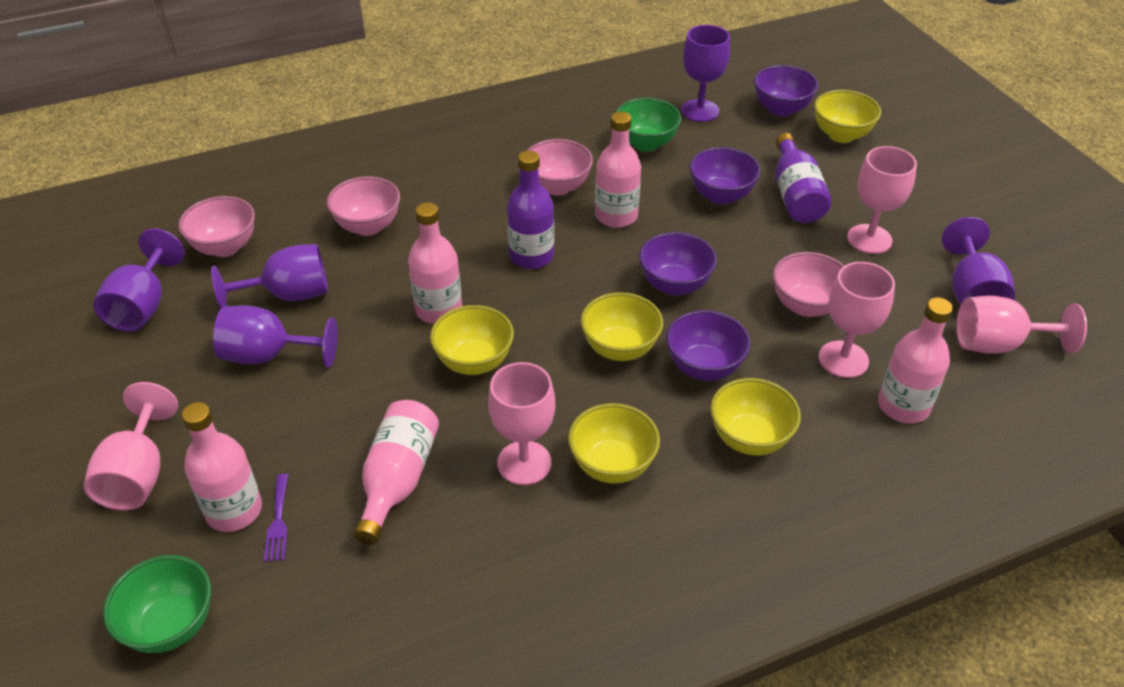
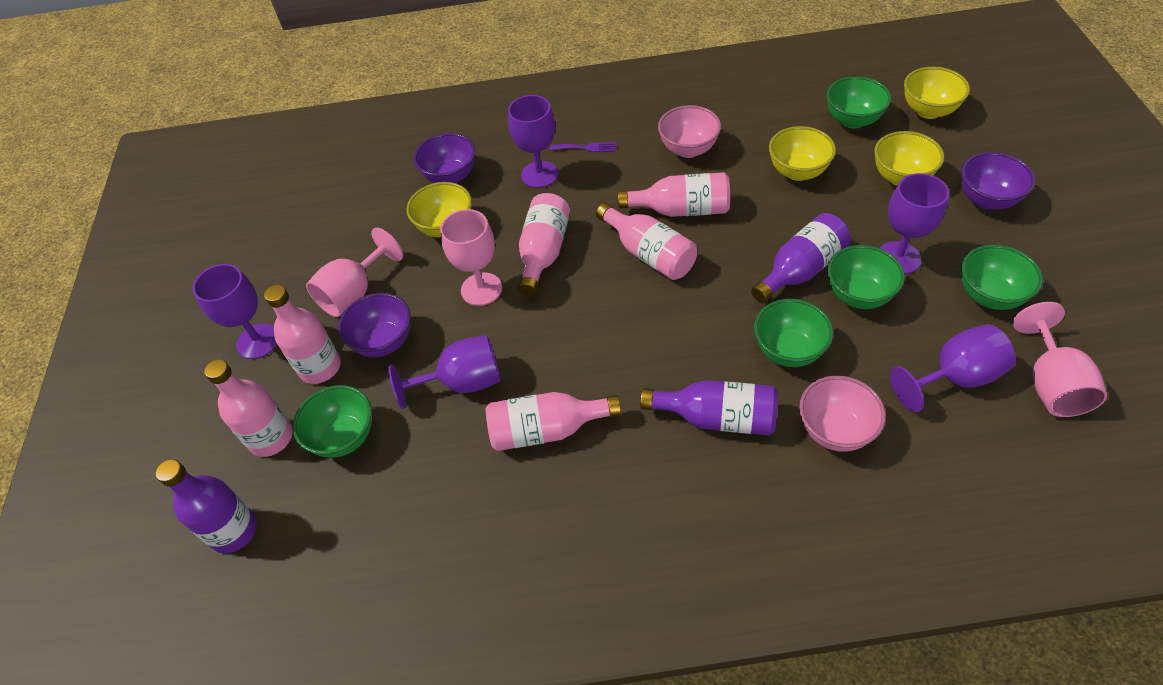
green bowl: 2 -> 5
pink bottle: 5 -> 6
pink bowl: 4 -> 2
pink goblet: 5 -> 3
purple bottle: 2 -> 3
purple bowl: 4 -> 3
yellow bowl: 5 -> 4

